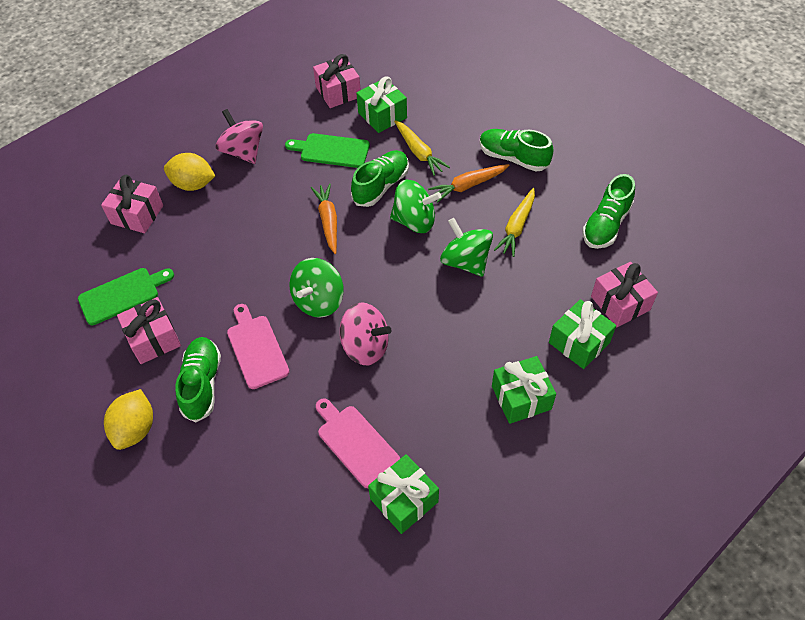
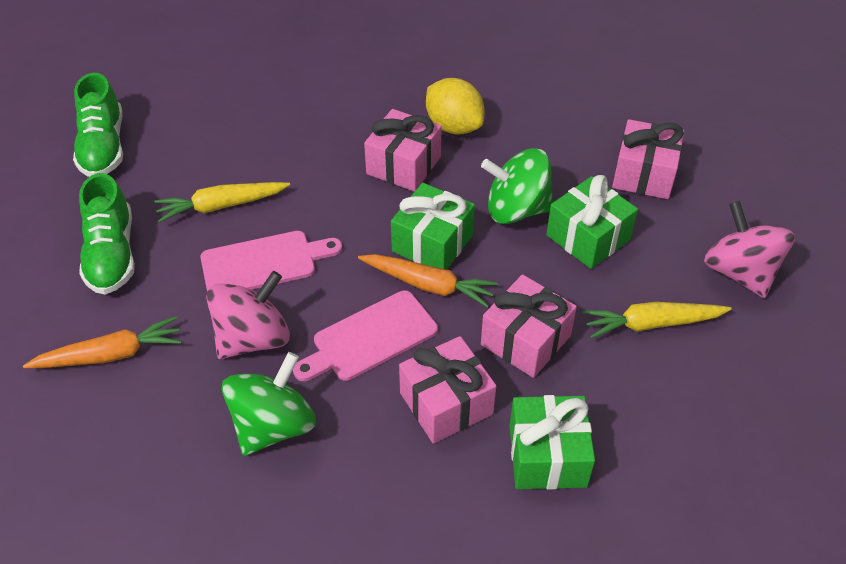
green cutting board: 2 -> 0
green gift: 4 -> 3
green shoe: 4 -> 2
green spinning top: 3 -> 2
yellow lemon: 2 -> 1

